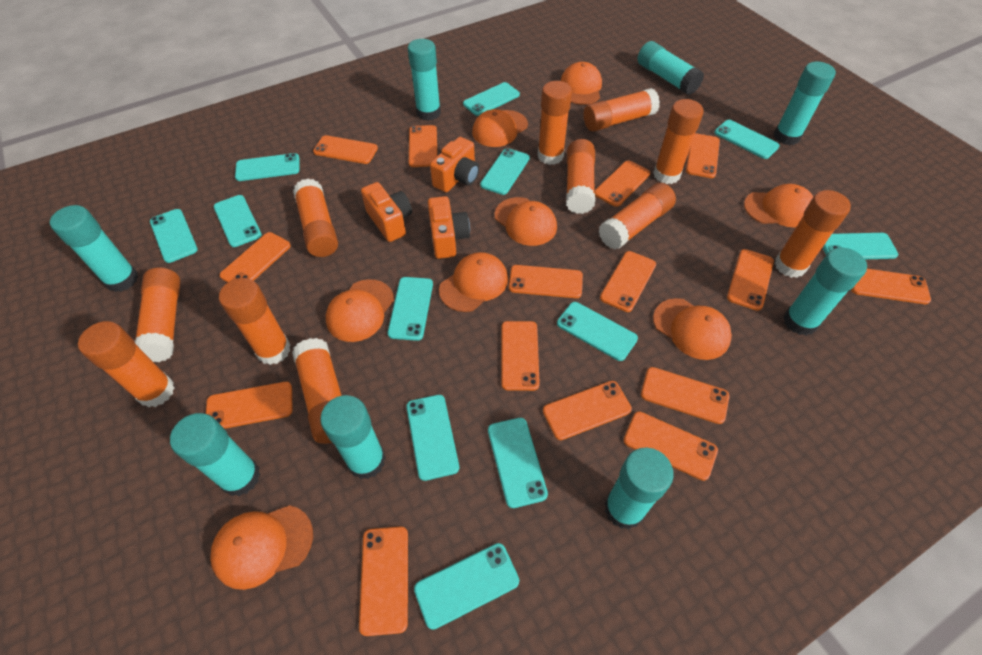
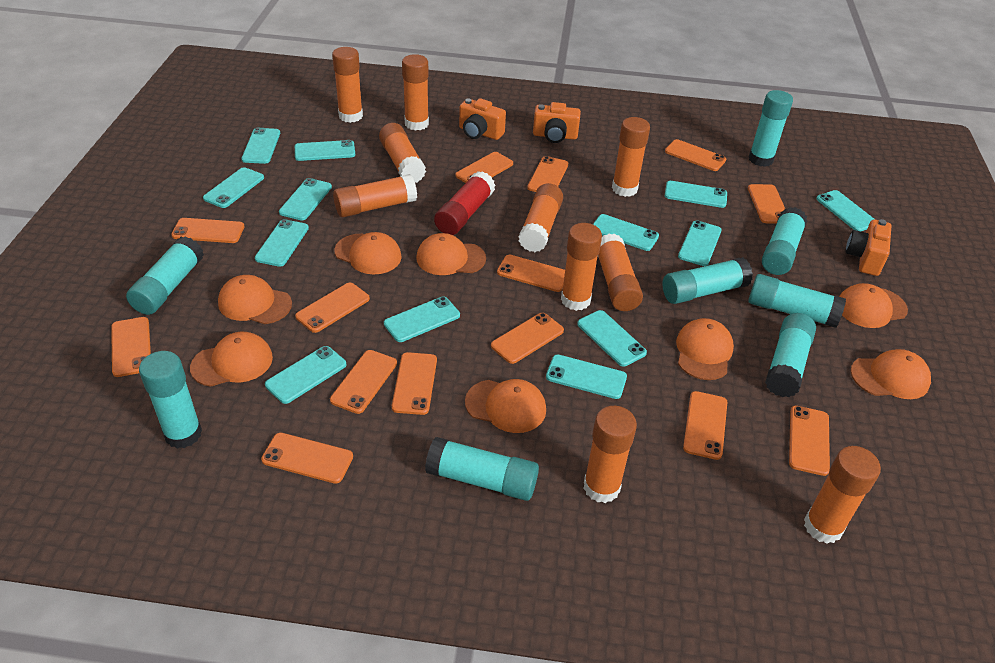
orange glue stick: 11 -> 10
orange phone: 15 -> 14
red glue stick: 0 -> 1
turquoise phone: 12 -> 13

